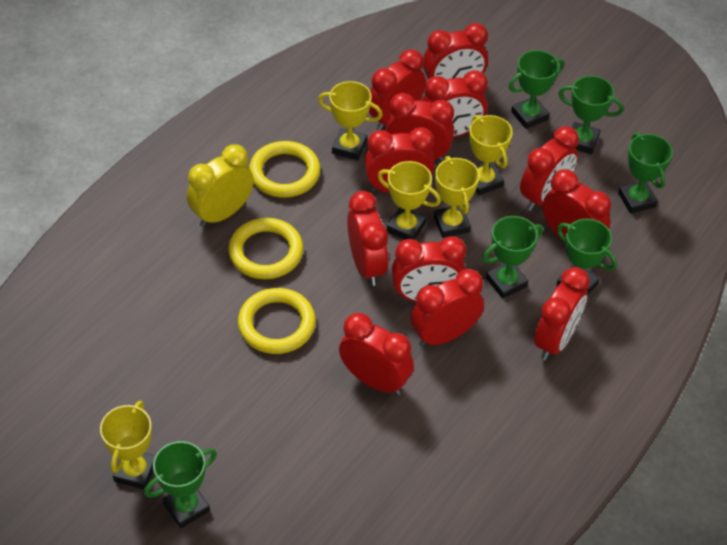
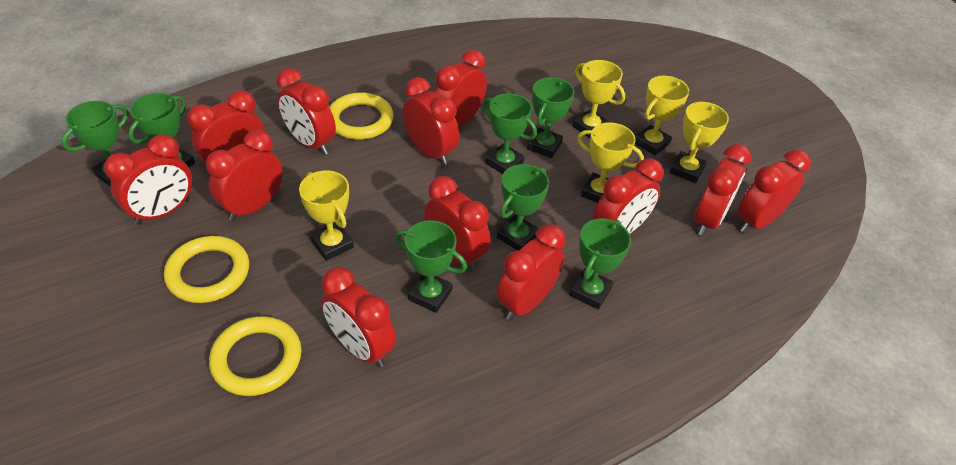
green trophy: 6 -> 7
yellow clock: 1 -> 0

